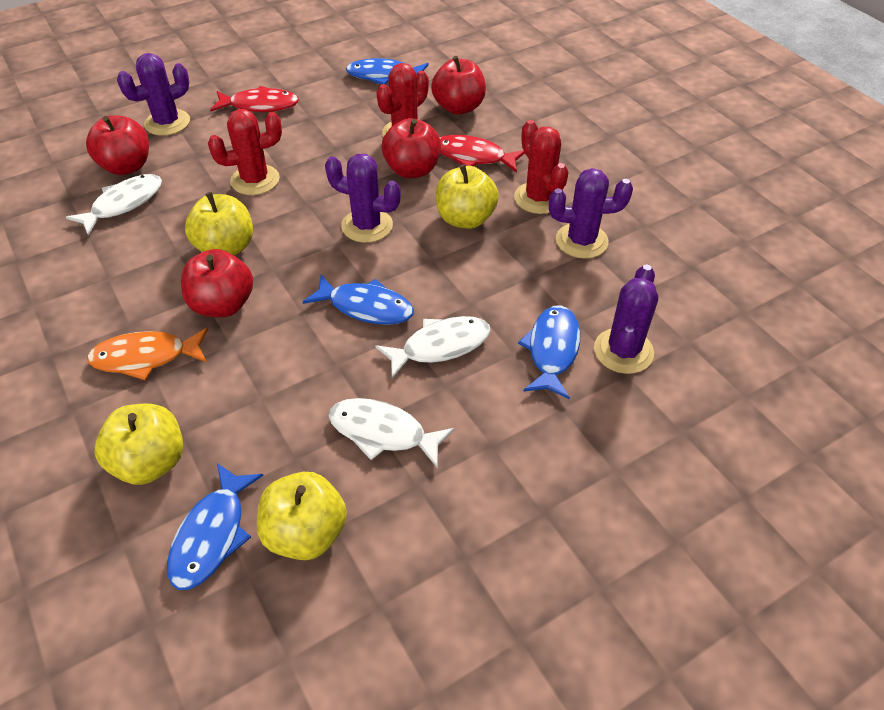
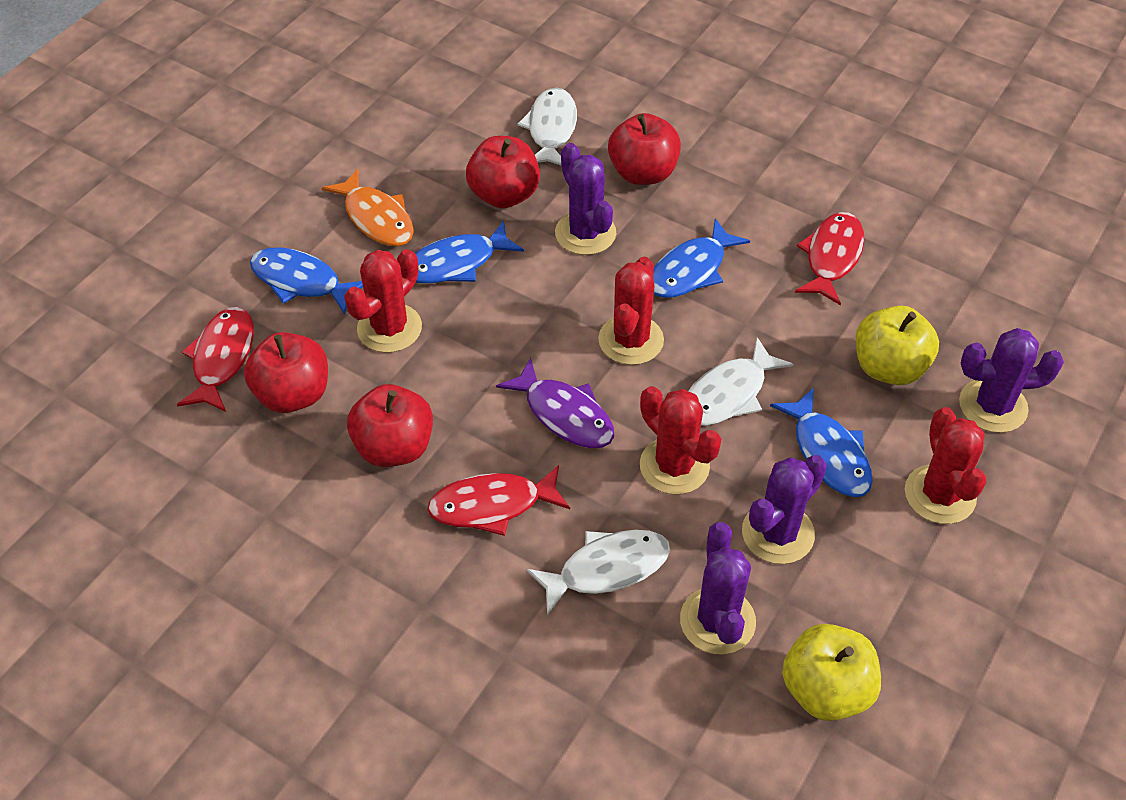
purple fish: 0 -> 1
red cactus: 3 -> 4
red fish: 2 -> 3
yellow apple: 4 -> 2

